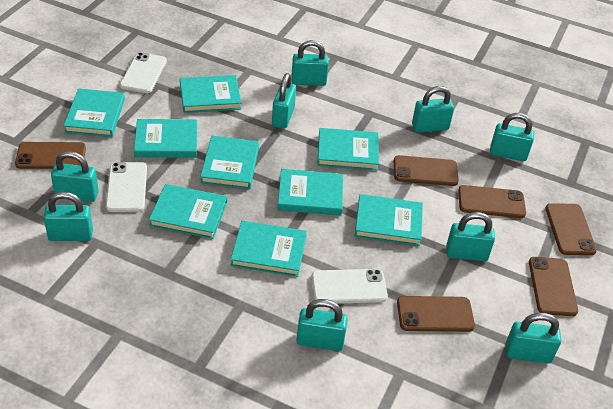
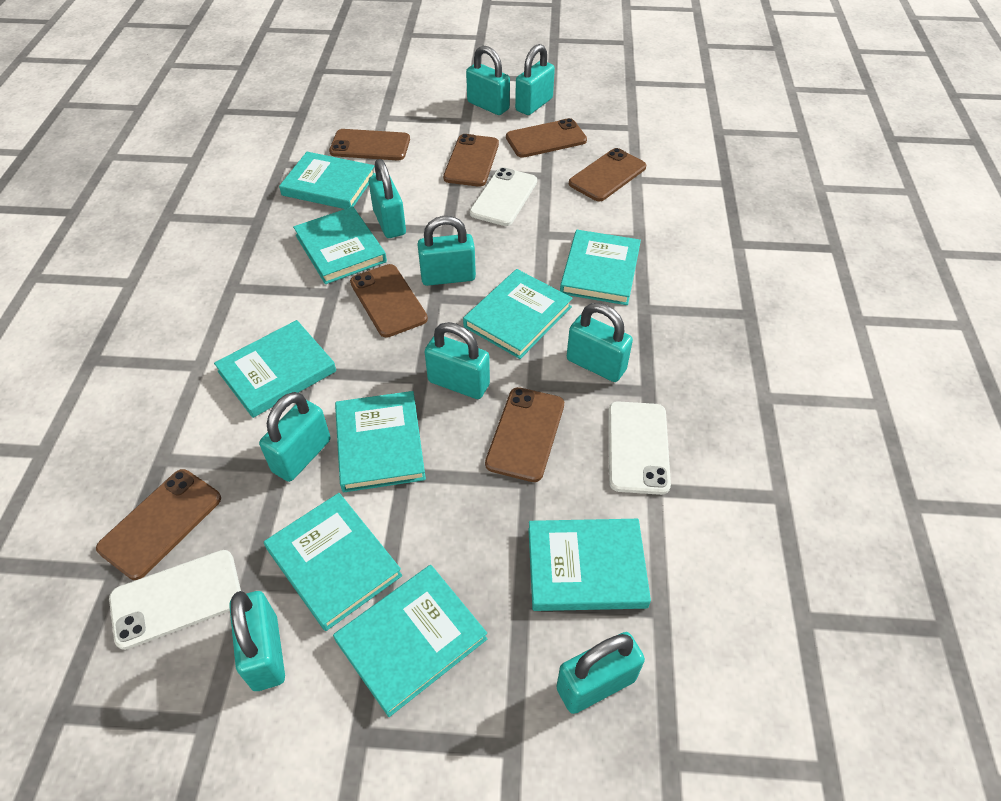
brown phone: 6 -> 7

